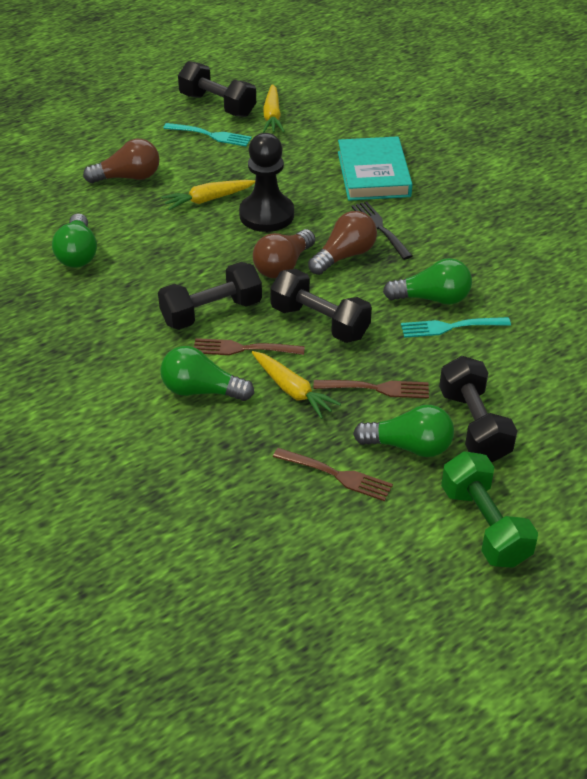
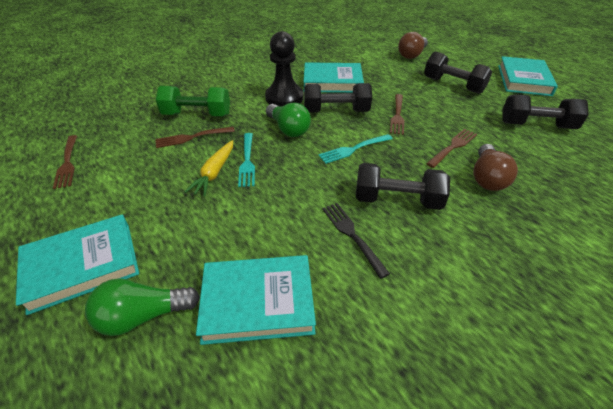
brown fork: 3 -> 4
brown light bulb: 3 -> 2
green light bulb: 4 -> 2
turquoise book: 1 -> 4
yellow carrot: 3 -> 1

